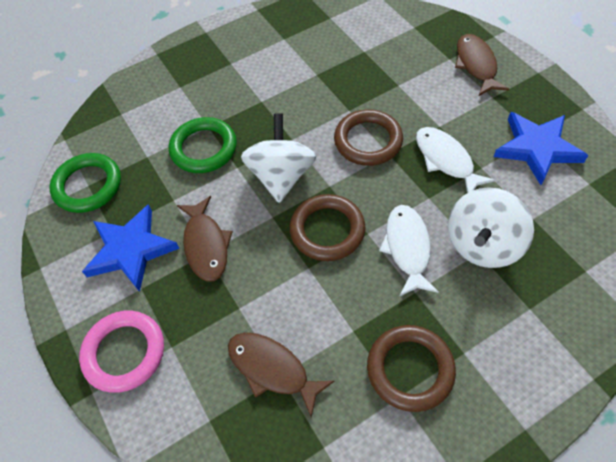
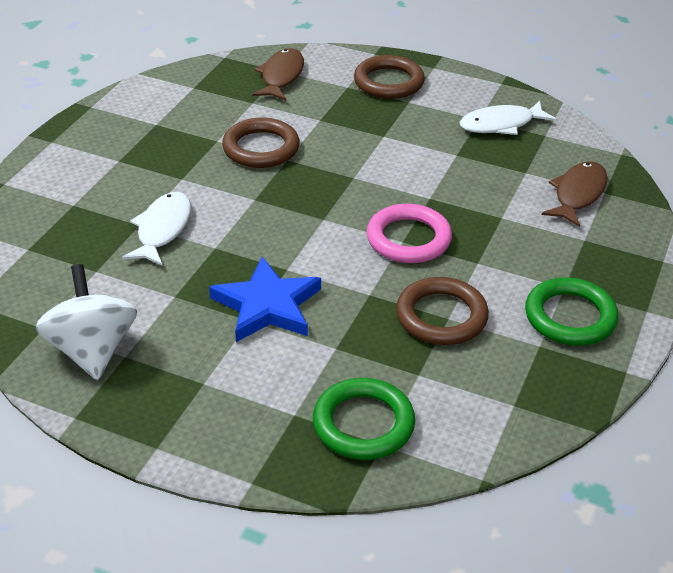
blue star: 2 -> 1
brown fish: 3 -> 2
white spinning top: 2 -> 1

